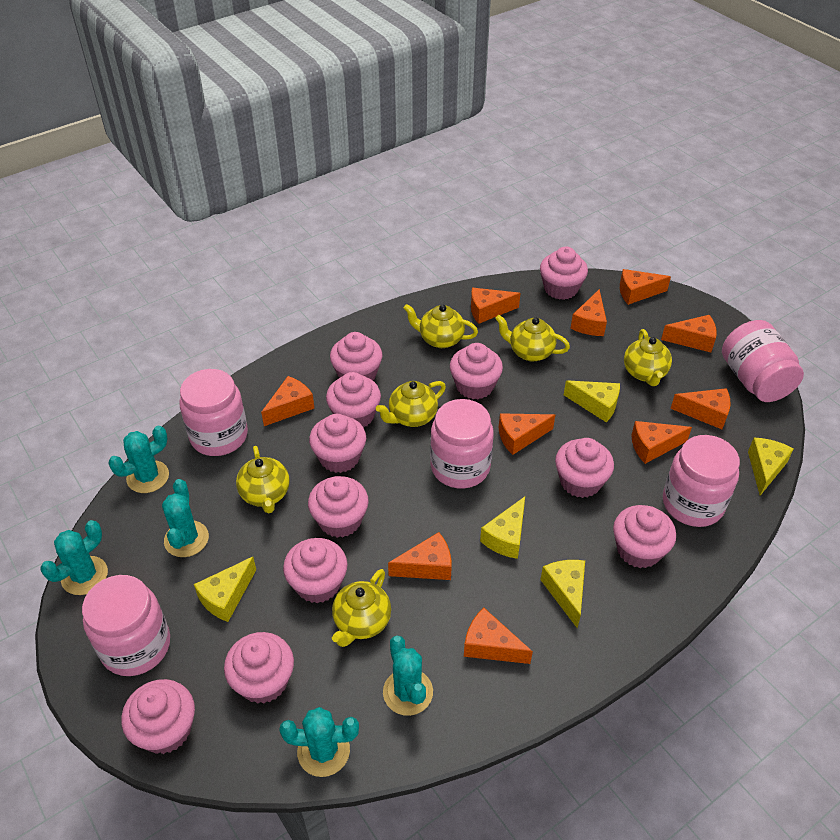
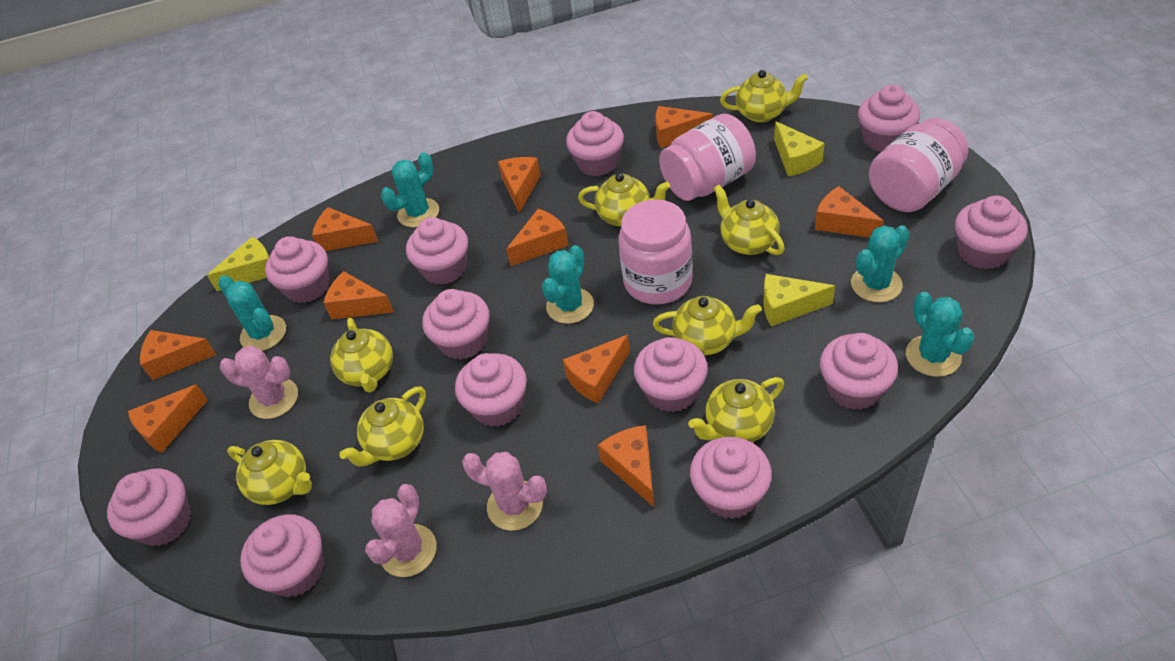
pink cactus: 0 -> 3
pink cupcake: 11 -> 12
pink jar: 5 -> 3
yellow cheese: 5 -> 3
yellow teapot: 6 -> 8

